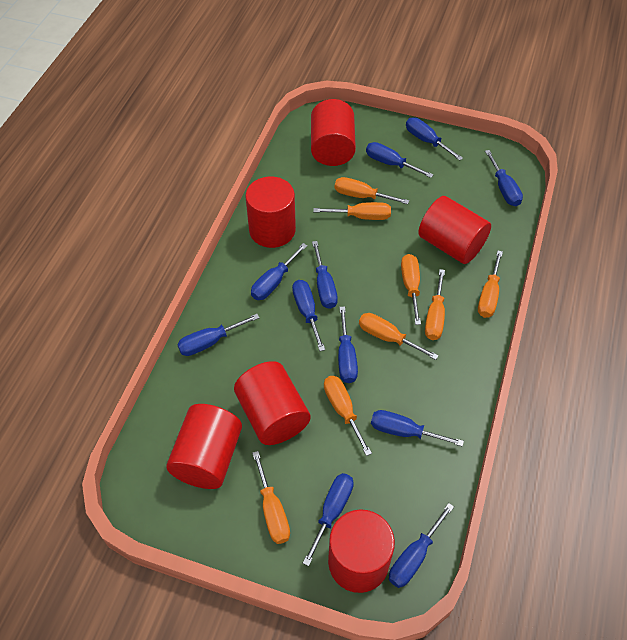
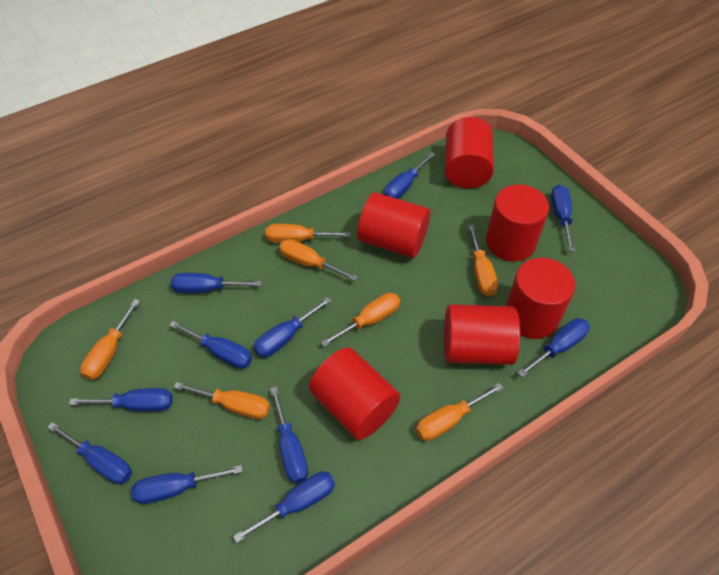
orange screwdriver: 8 -> 7

